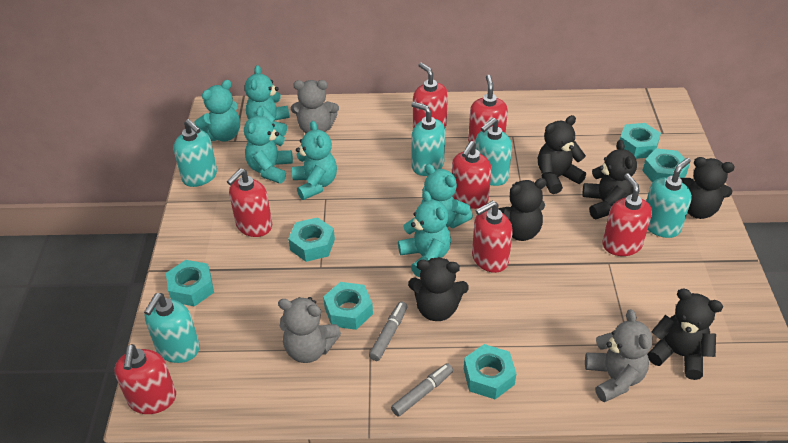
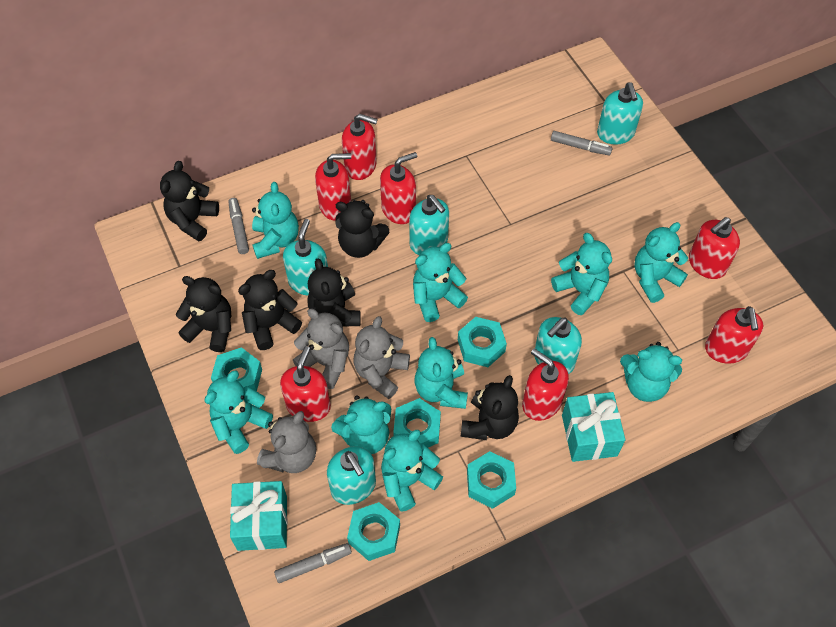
grey marker: 2 -> 3
turquoise gift: 0 -> 2
turquoise nut: 6 -> 5
turquoise teddy bear: 6 -> 9

